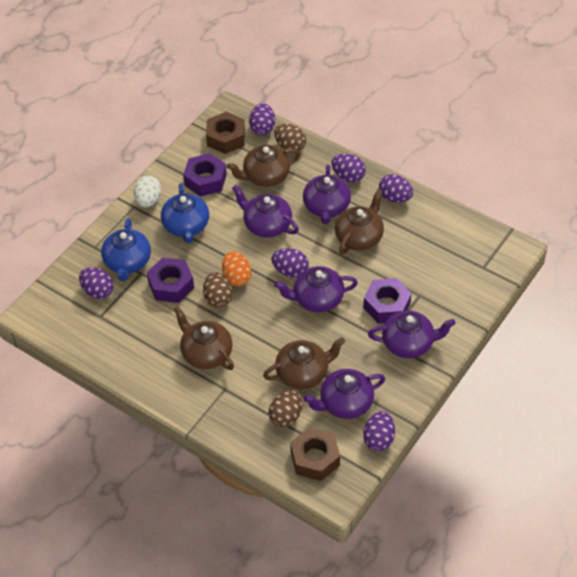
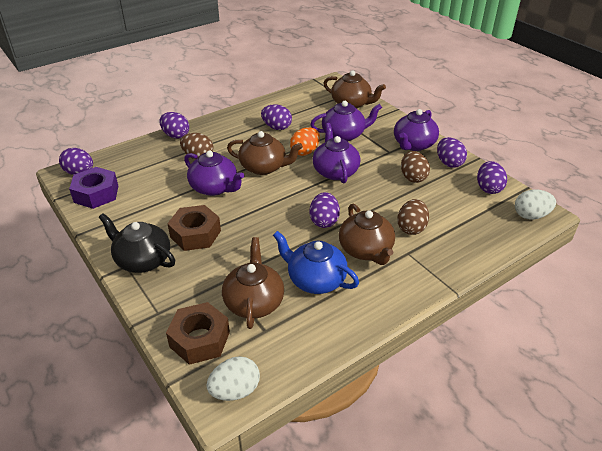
black teapot: 0 -> 1
blue teapot: 2 -> 1
purple nut: 3 -> 1
purple teapot: 5 -> 4
white egg: 1 -> 2

